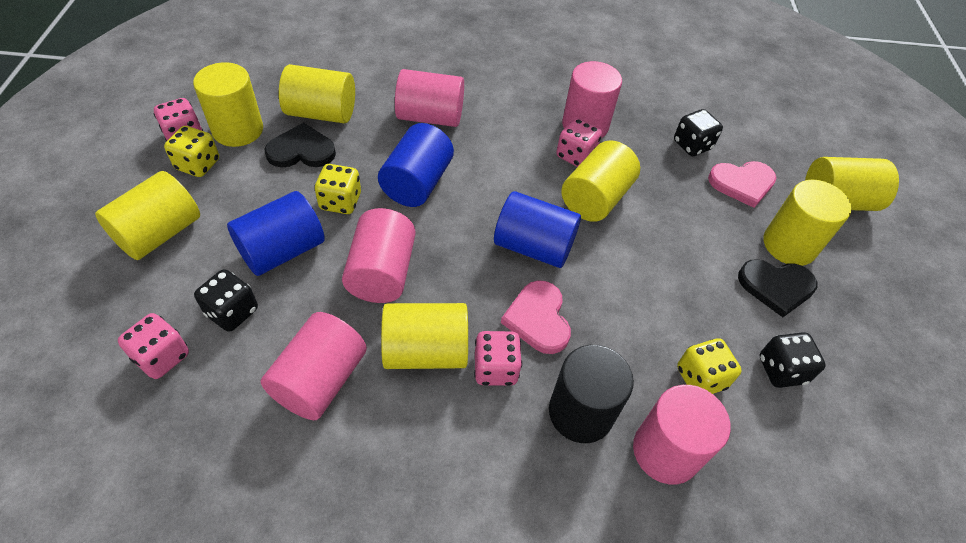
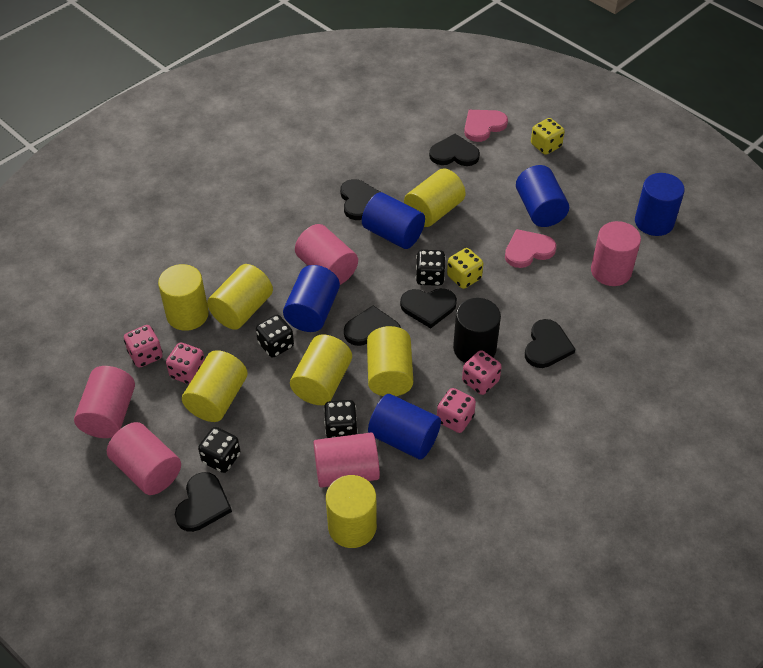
black dice: 3 -> 4
black heart: 2 -> 6
blue cylinder: 3 -> 5
yellow dice: 3 -> 2

